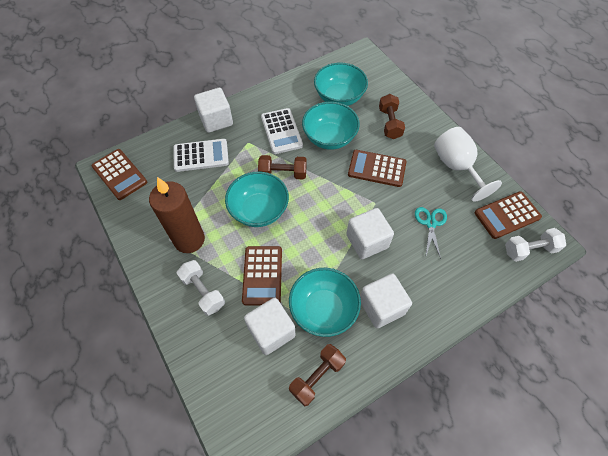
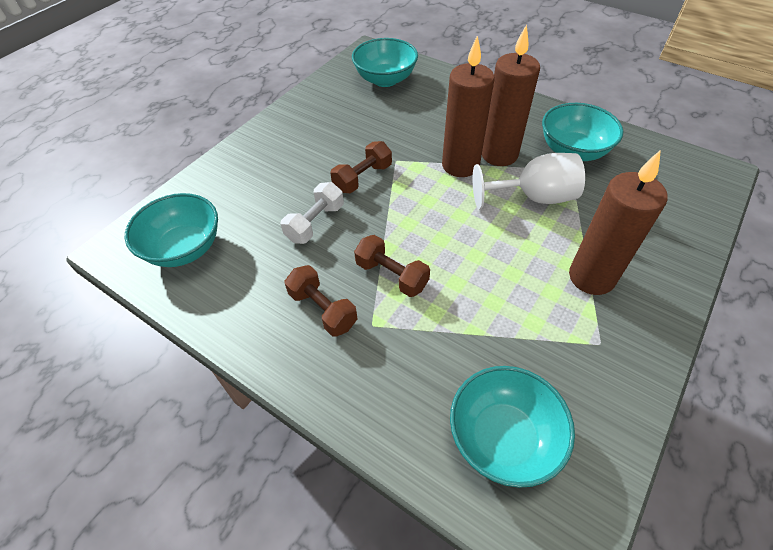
brown calculator: 4 -> 0
brown candle: 1 -> 3
turquoise scissors: 1 -> 0
white calculator: 2 -> 0
white cube: 4 -> 0
white dumbbell: 2 -> 1

